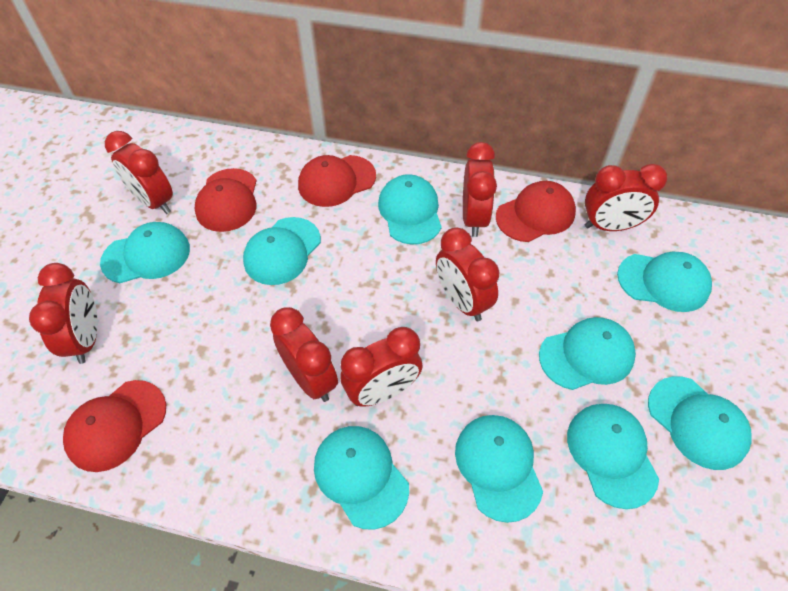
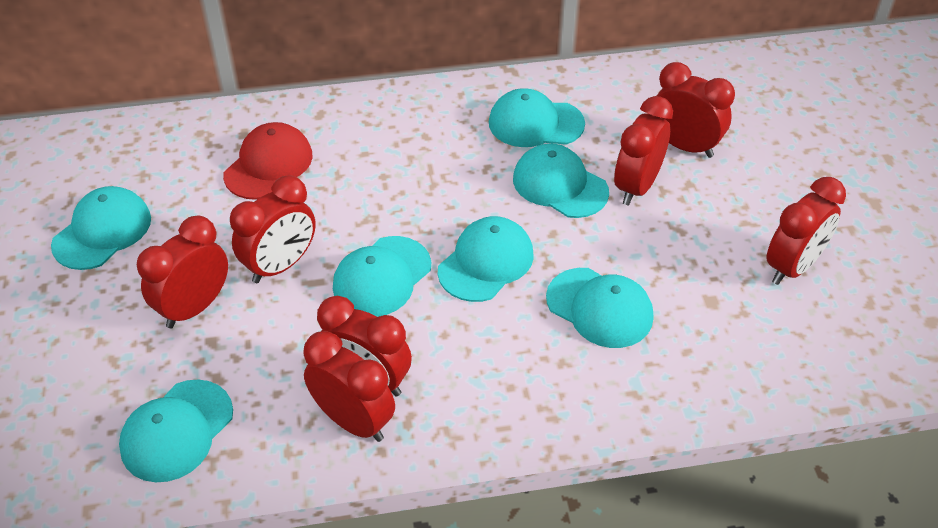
red cap: 4 -> 1
turquoise cap: 9 -> 7

